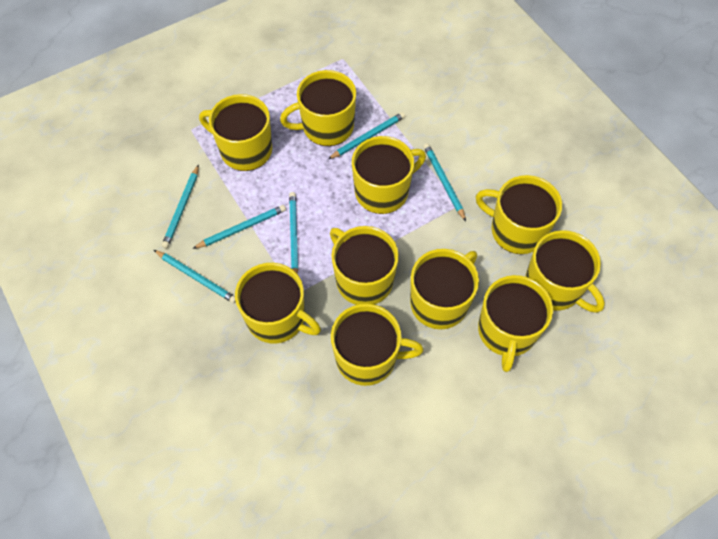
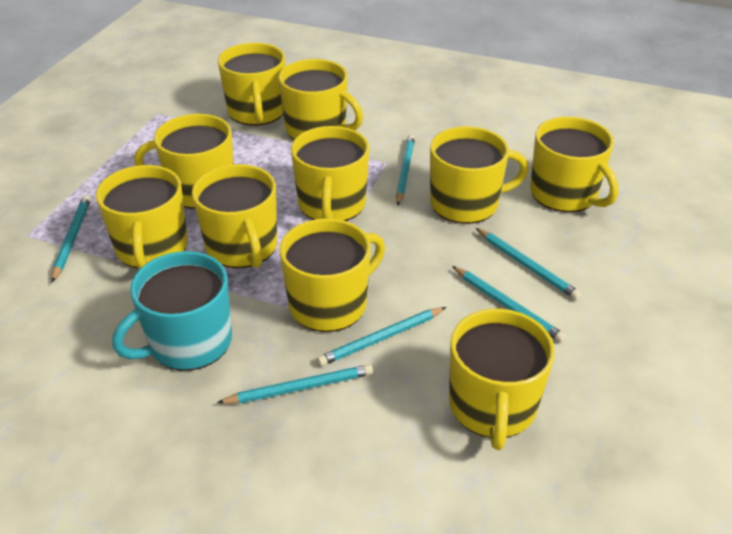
turquoise mug: 0 -> 1

